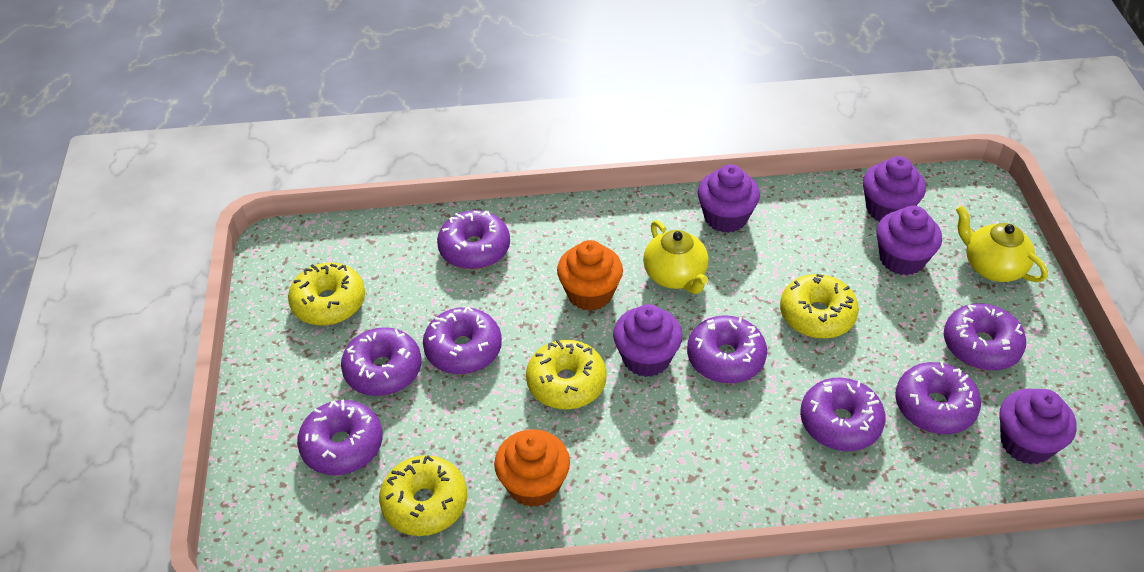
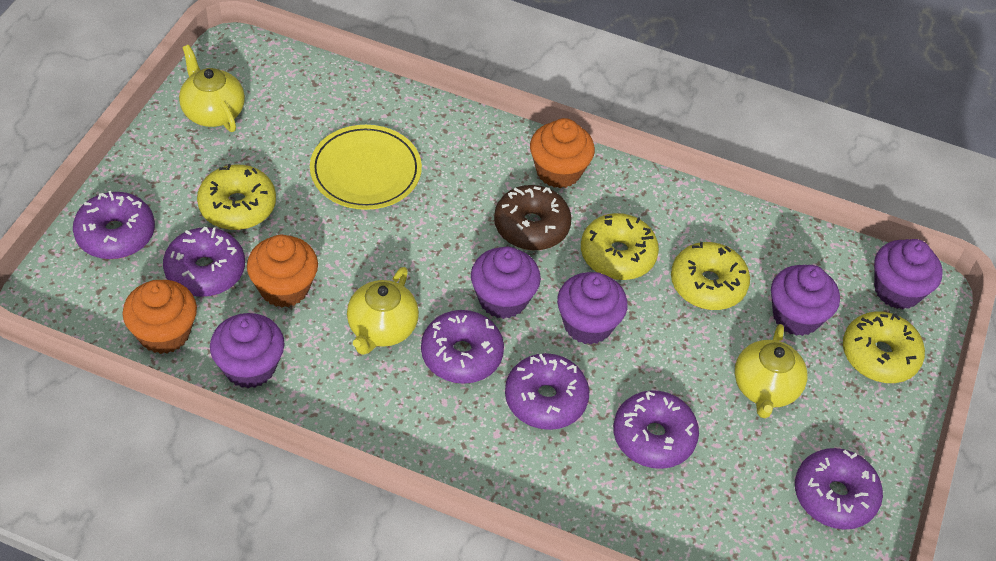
brown donut: 0 -> 1
orange cupcake: 2 -> 3
purple donut: 8 -> 6
yellow plate: 0 -> 1
yellow teapot: 2 -> 3

